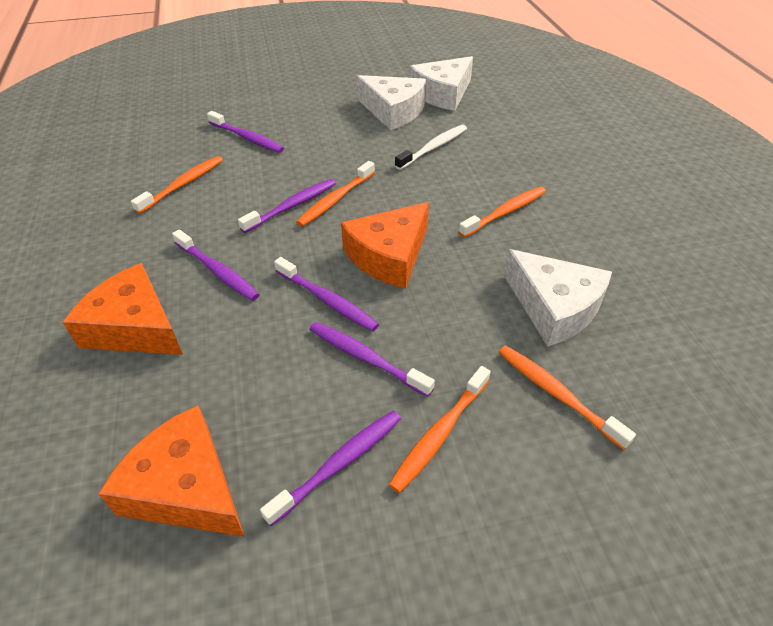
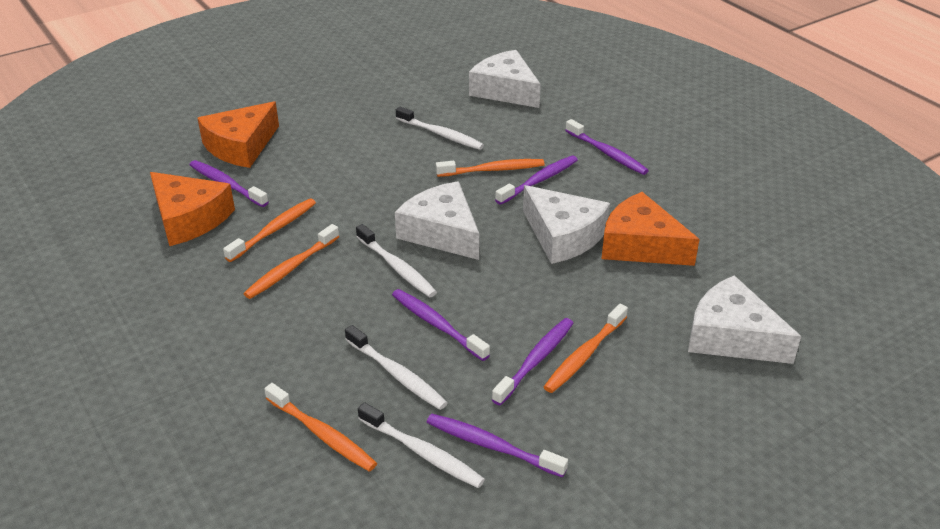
white cheese: 3 -> 4
white toothbrush: 1 -> 4

